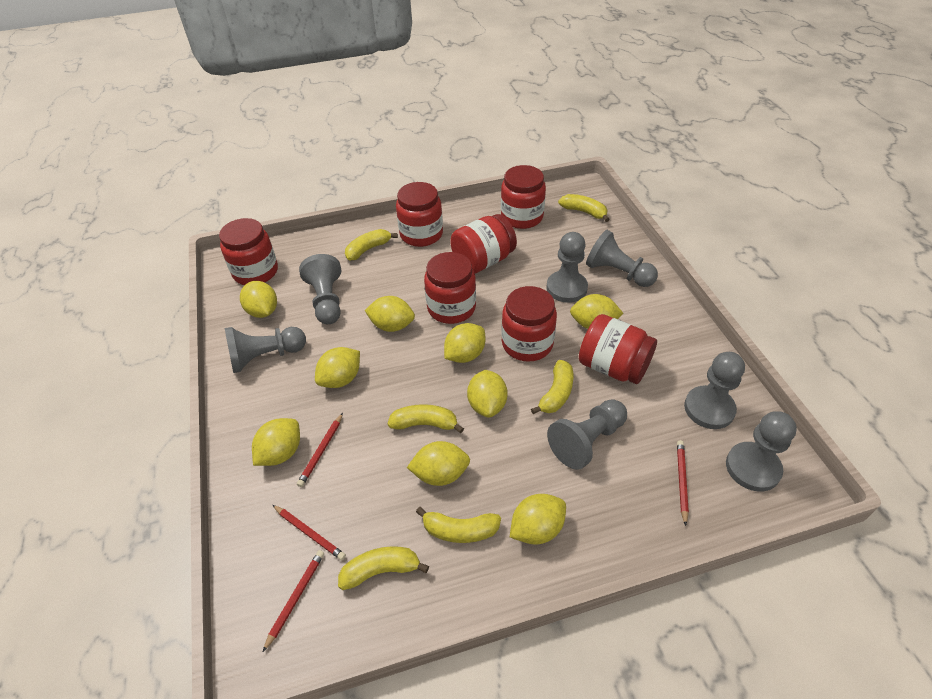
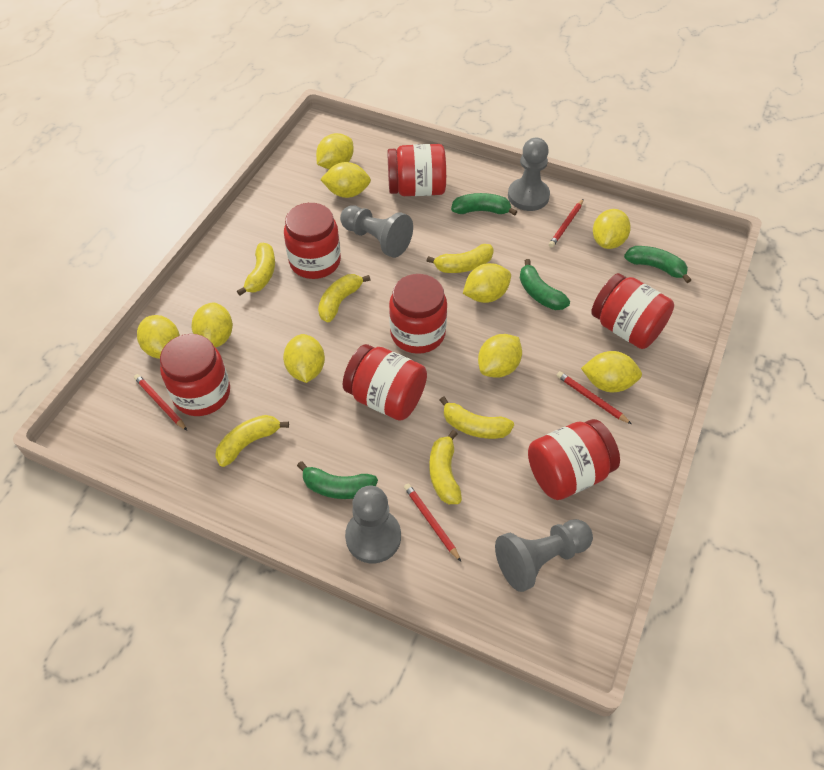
green banana: 0 -> 4
grey pawn: 7 -> 4

